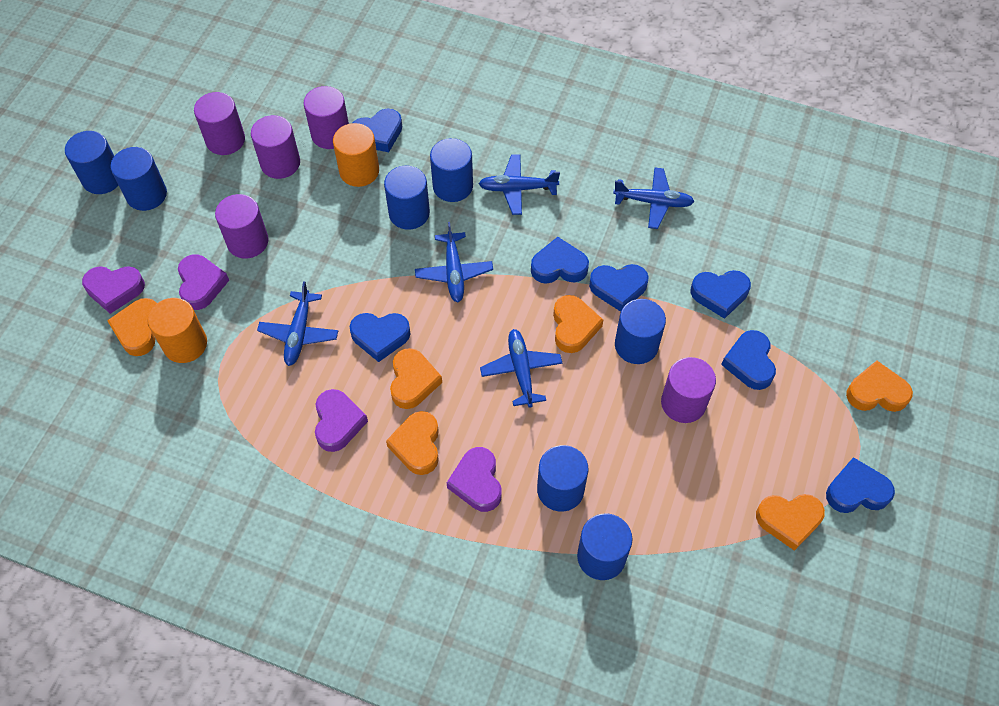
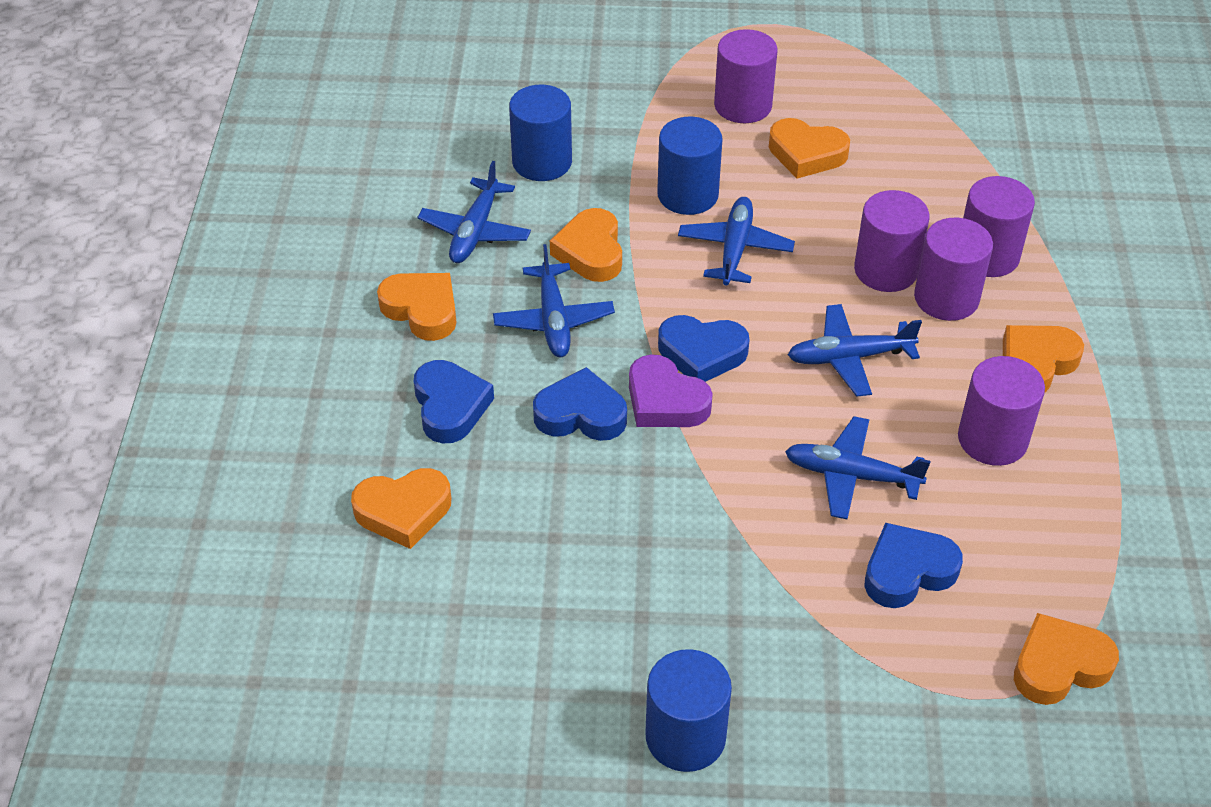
blue cylinder: 7 -> 3
blue heart: 7 -> 4
orange cylinder: 2 -> 0
purple heart: 4 -> 1

